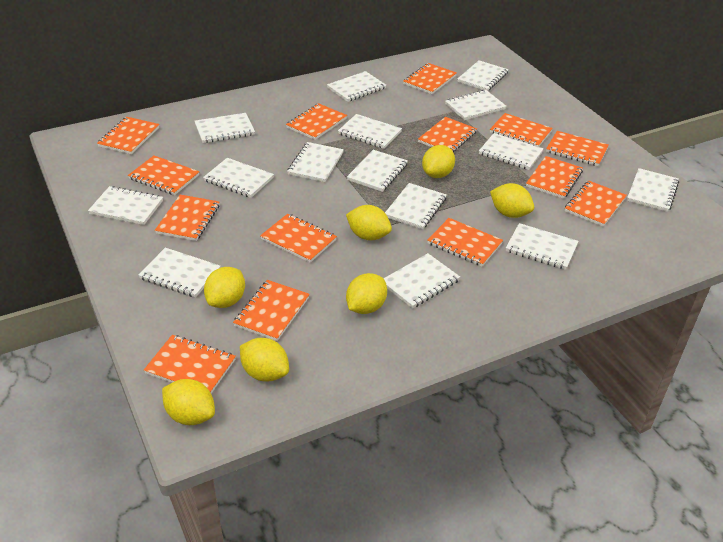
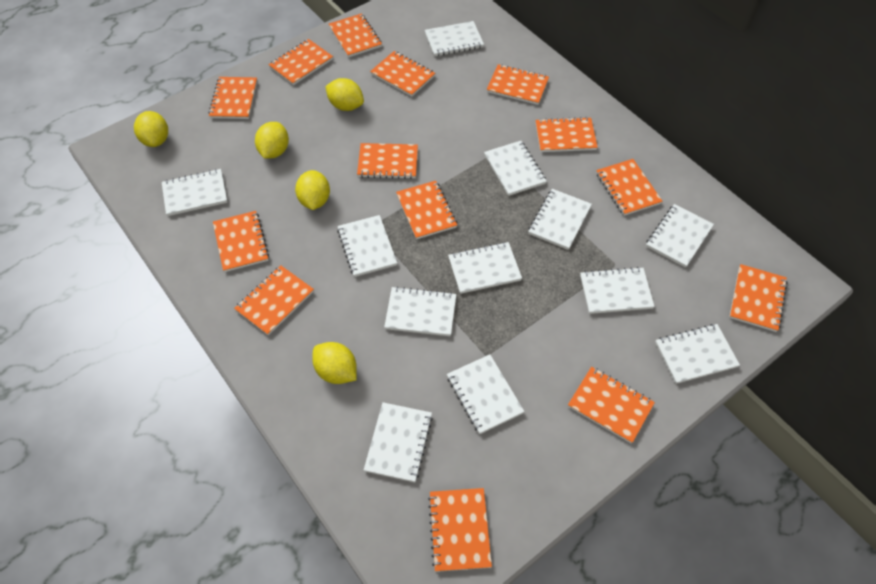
white notebook: 15 -> 12
yellow lemon: 7 -> 5

